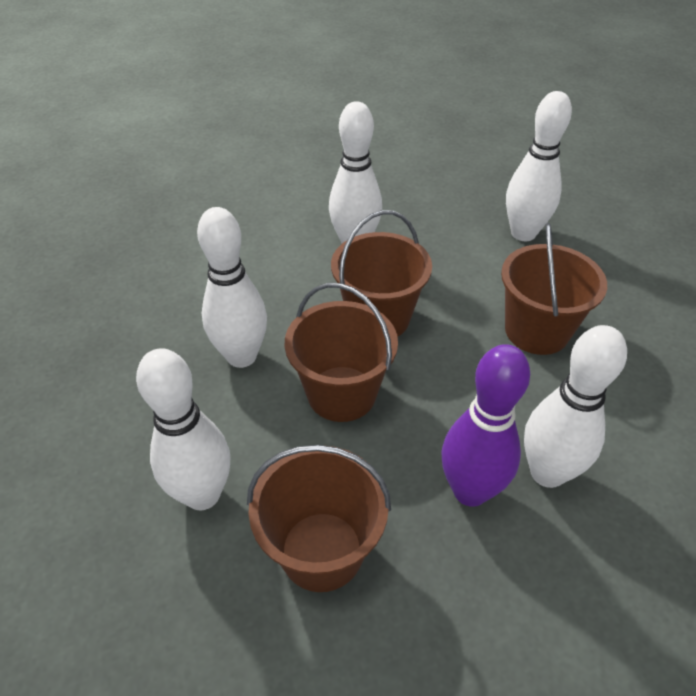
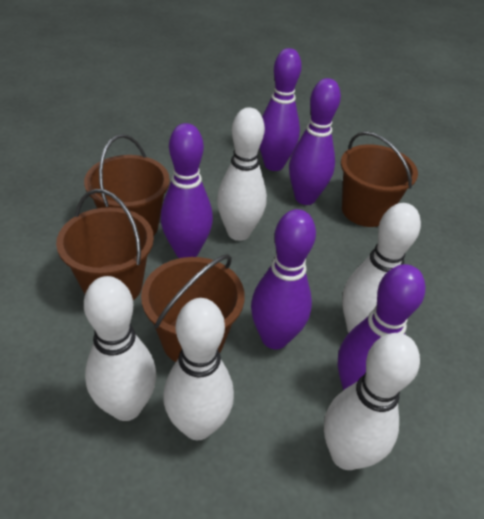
purple bowling pin: 1 -> 5

